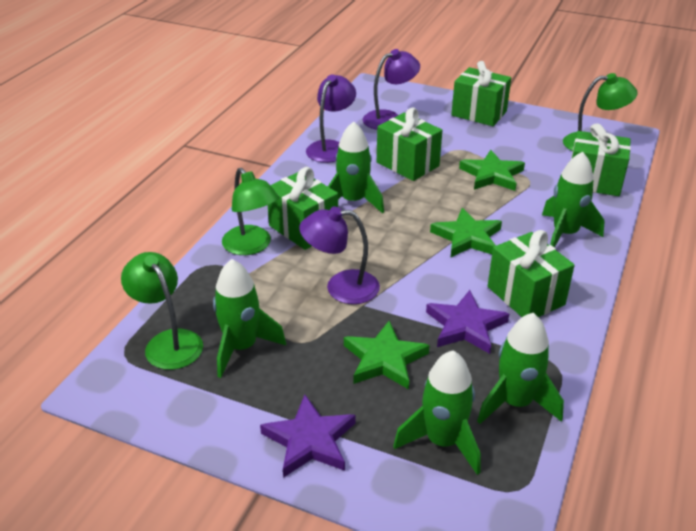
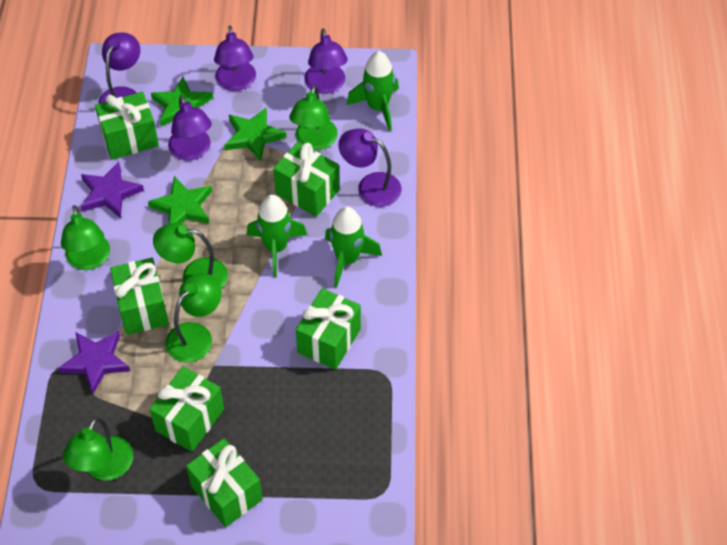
green gift: 5 -> 6
green lamp: 3 -> 5
green rocket: 5 -> 3
purple lamp: 3 -> 5

